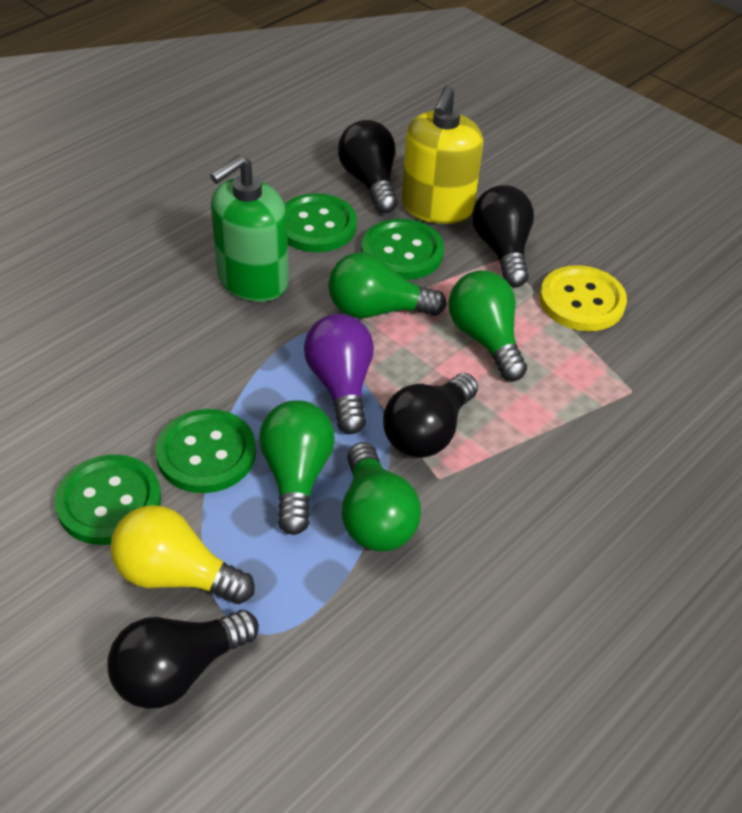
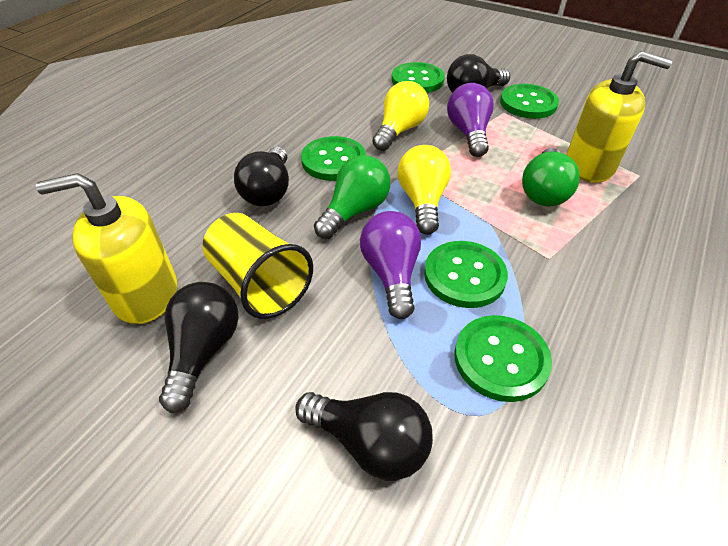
green button: 4 -> 5
green light bulb: 4 -> 2
green soap dispenser: 1 -> 0
purple light bulb: 1 -> 2
yellow button: 1 -> 0
yellow cup: 0 -> 1
yellow light bulb: 1 -> 2
yellow soap dispenser: 1 -> 2

